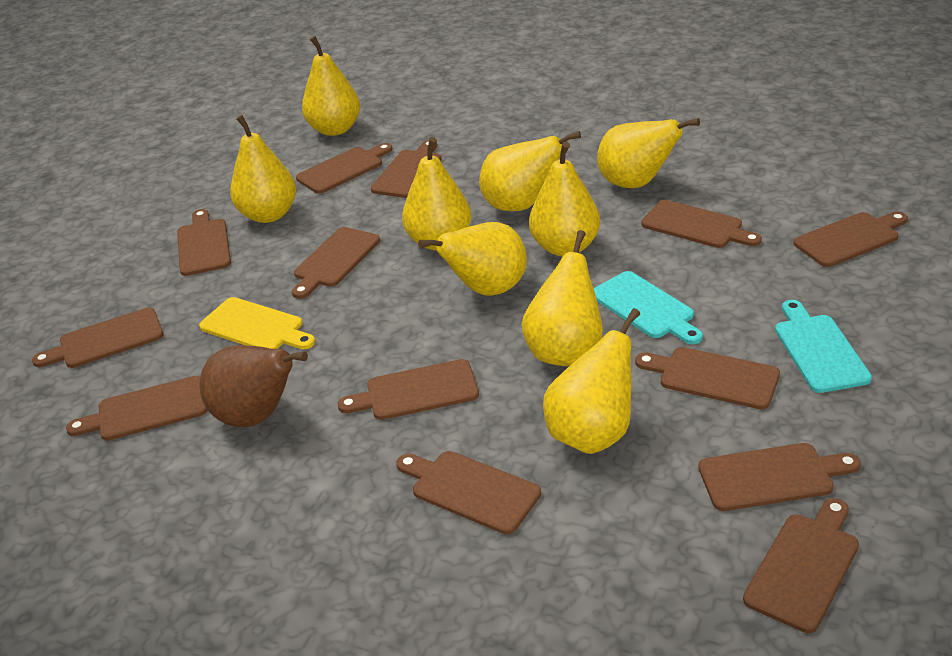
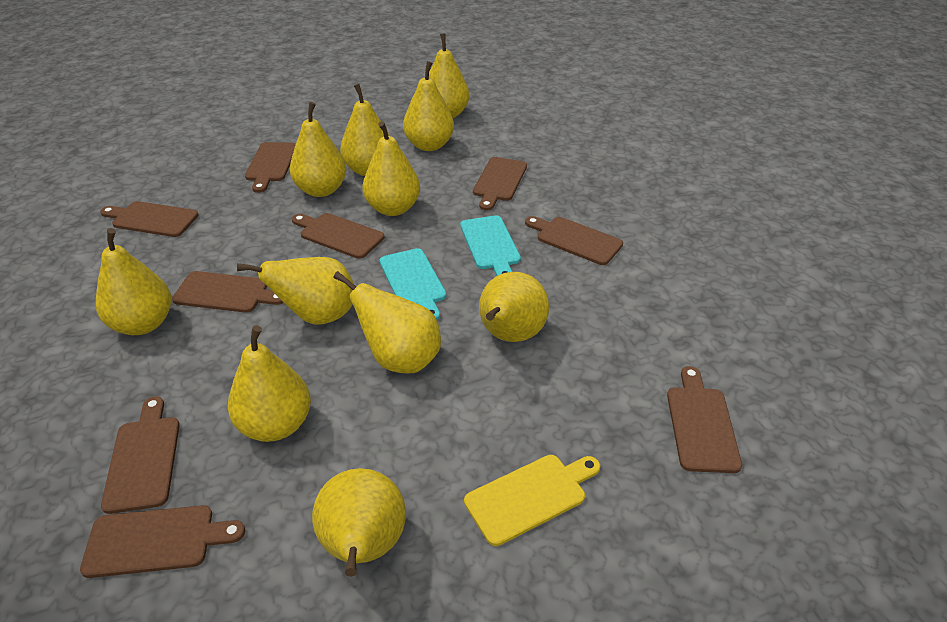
brown cutting board: 13 -> 9
brown pear: 1 -> 0
yellow pear: 9 -> 11

